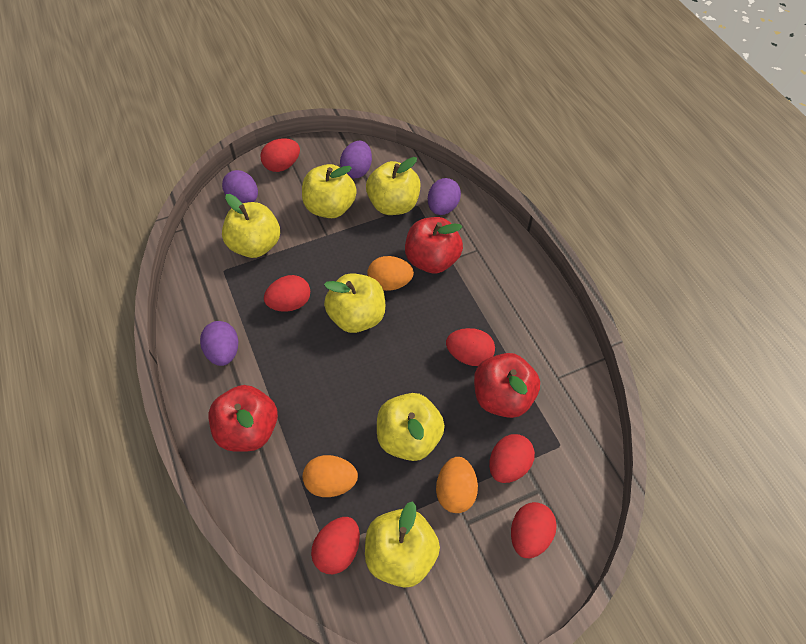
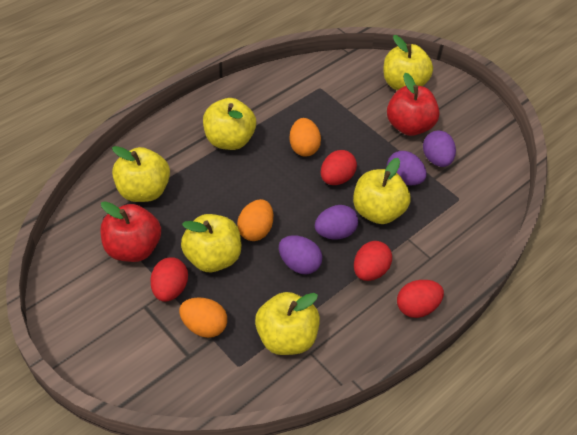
red apple: 3 -> 2
red egg: 6 -> 4

